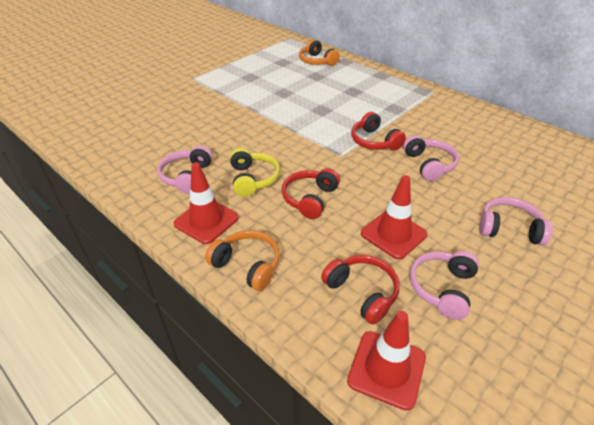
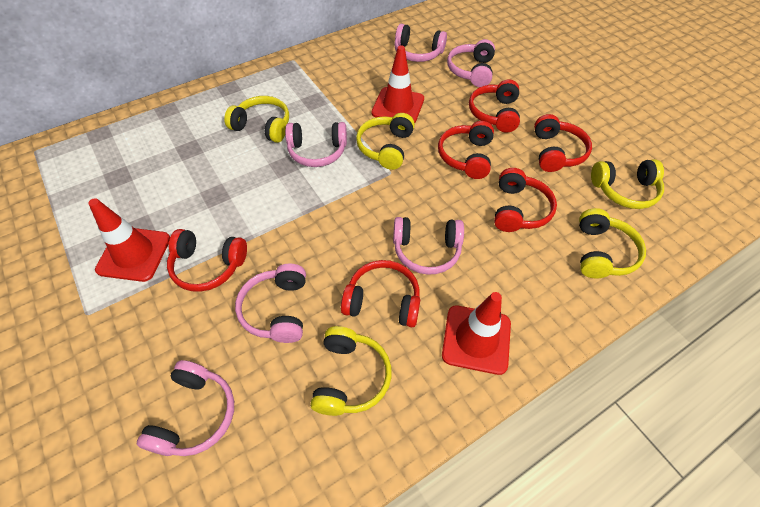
orange headphones: 2 -> 0
pink headphones: 4 -> 6
red headphones: 3 -> 6
yellow headphones: 1 -> 5

